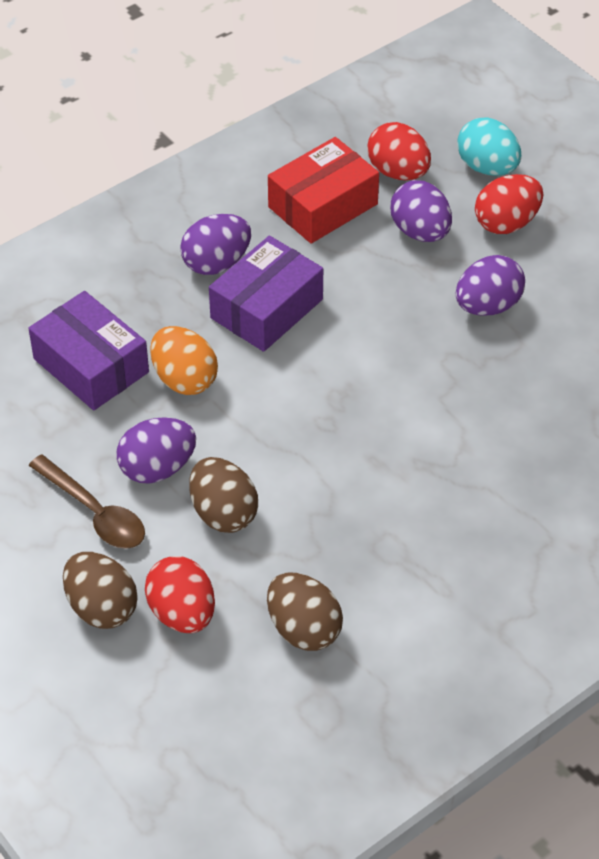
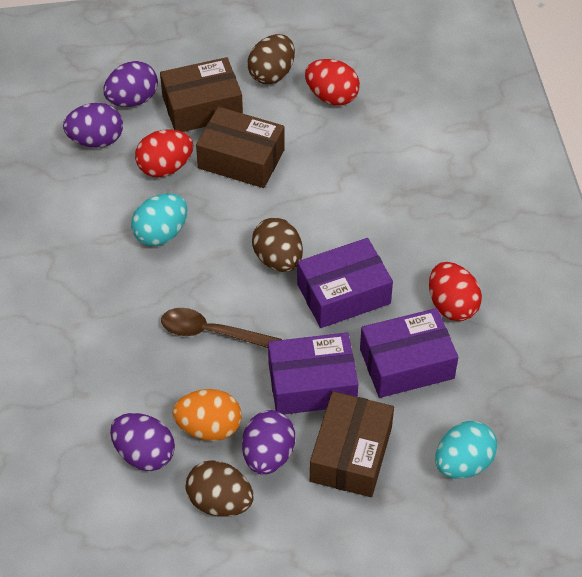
brown box: 0 -> 3
purple box: 2 -> 3
red box: 1 -> 0
turquoise egg: 1 -> 2

